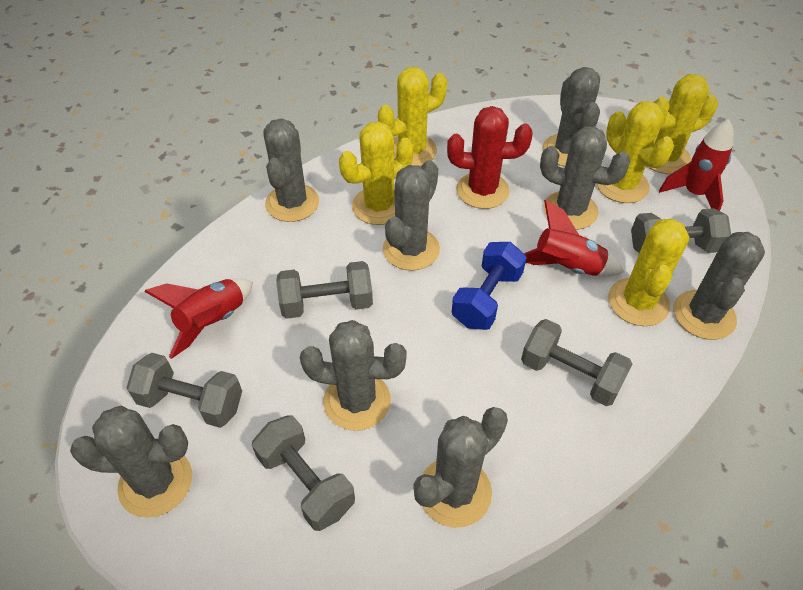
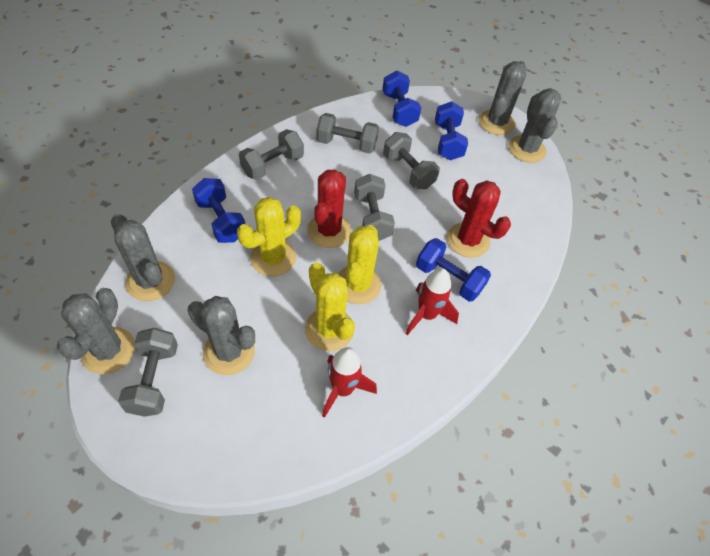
blue dumbbell: 1 -> 4
grey cactus: 8 -> 5
red cactus: 1 -> 2
red rocket: 3 -> 2
yellow cactus: 5 -> 3

